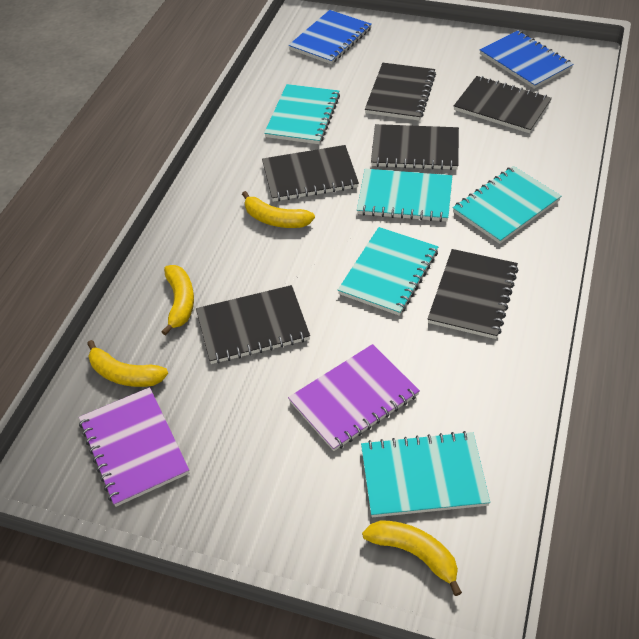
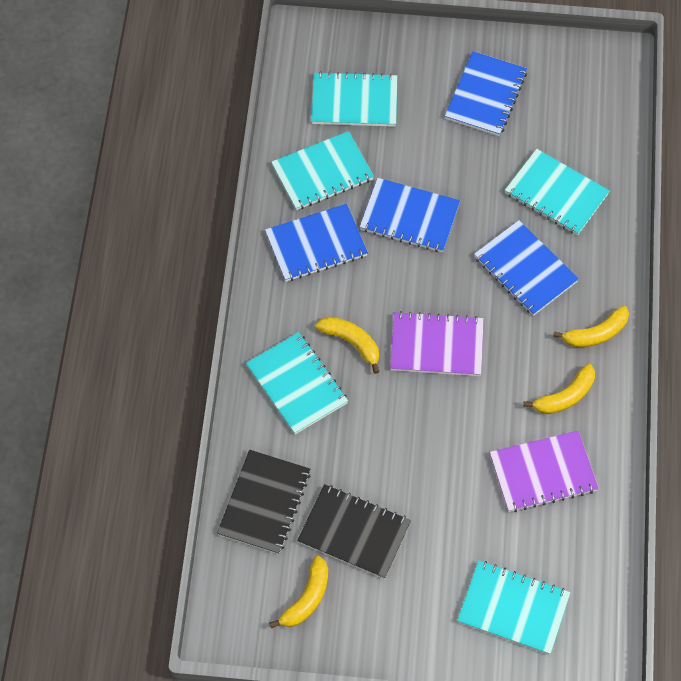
black notebook: 6 -> 2
blue notebook: 2 -> 4

